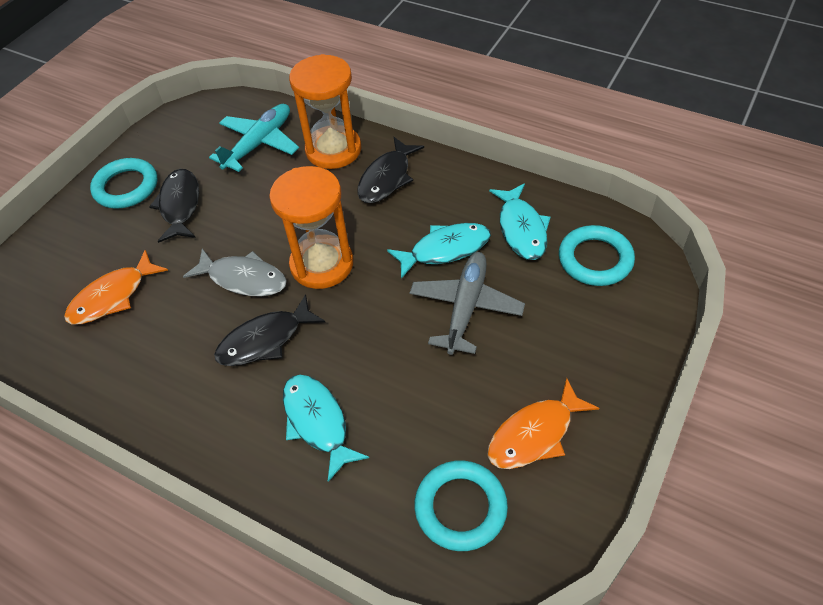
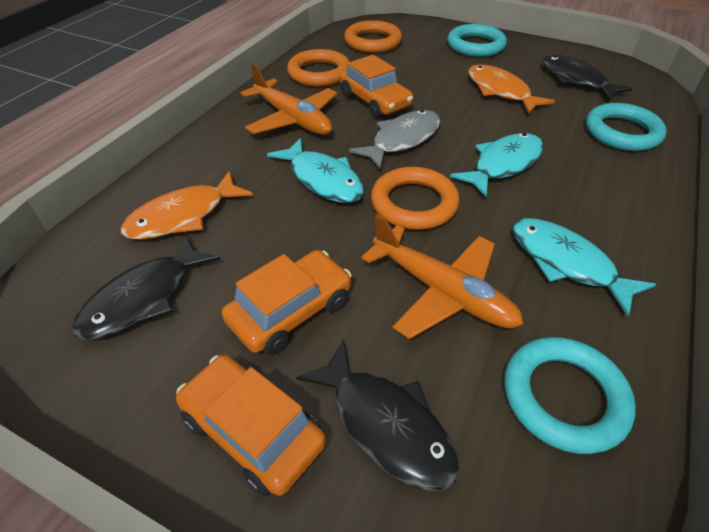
grey plane: 1 -> 0
orange car: 0 -> 3
orange hourglass: 2 -> 0
orange plane: 0 -> 2
orange ring: 0 -> 3
turquoise plane: 1 -> 0

